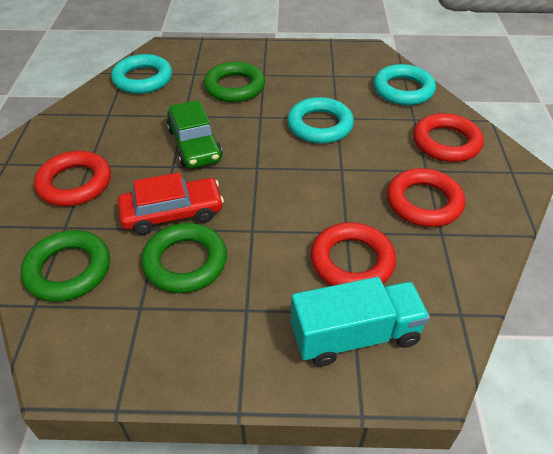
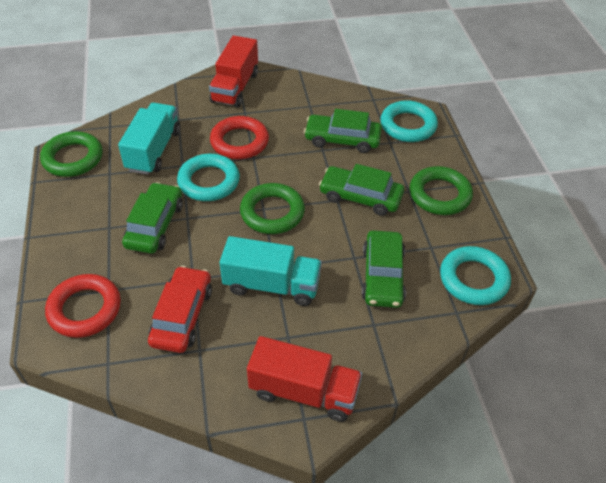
green car: 1 -> 4
red ring: 4 -> 2
red truck: 0 -> 2
turquoise truck: 1 -> 2

